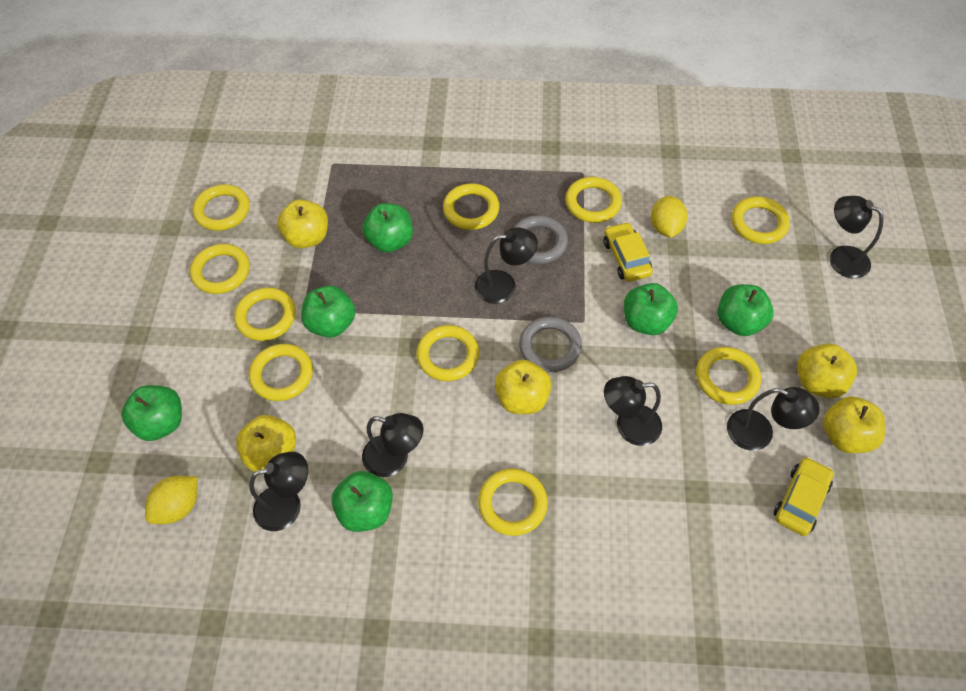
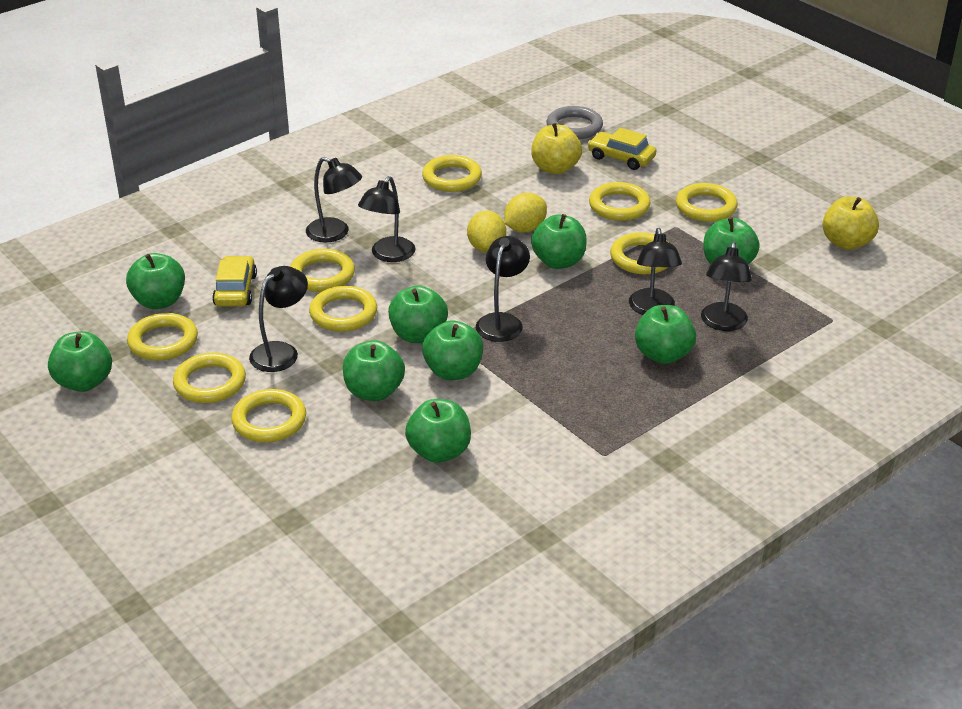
green apple: 6 -> 9
grey ring: 2 -> 1
yellow apple: 5 -> 2
yellow ring: 10 -> 9

